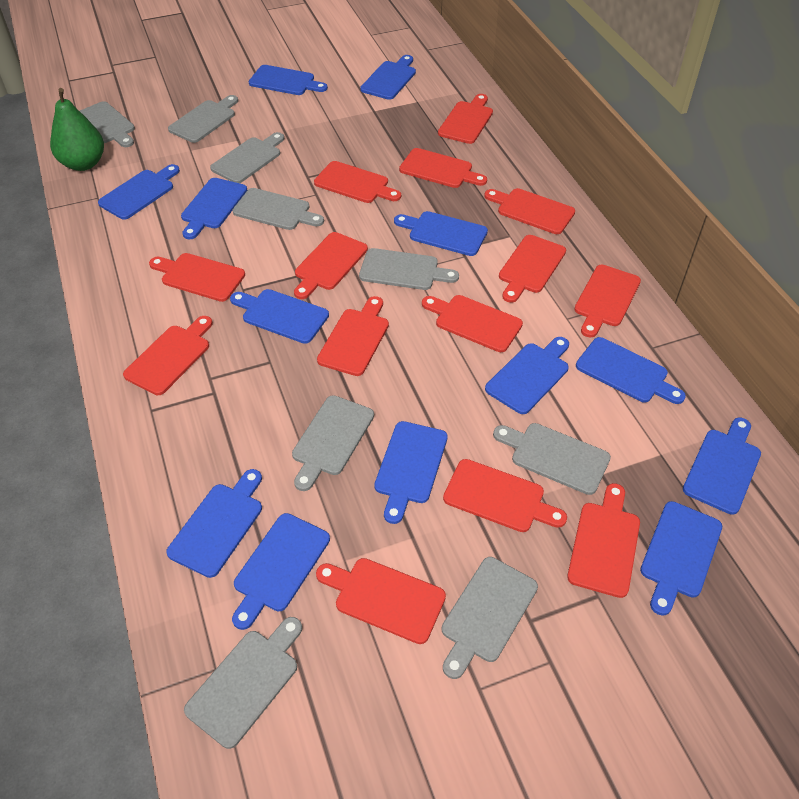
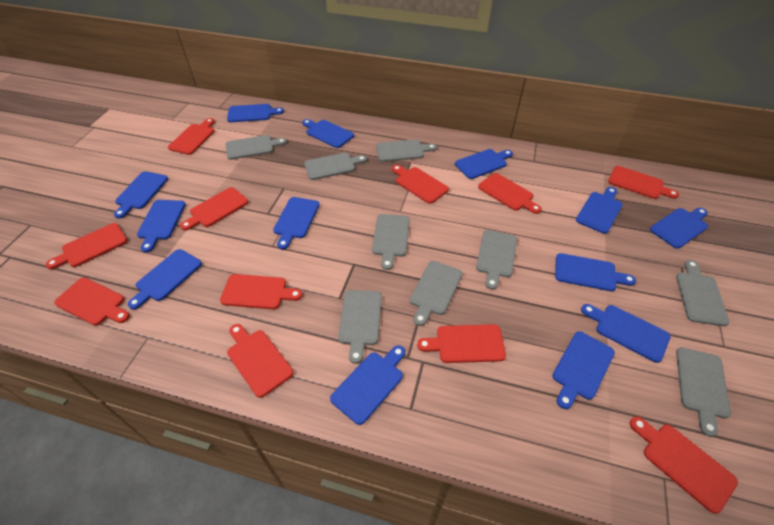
green pear: 1 -> 0
red cutting board: 14 -> 11

